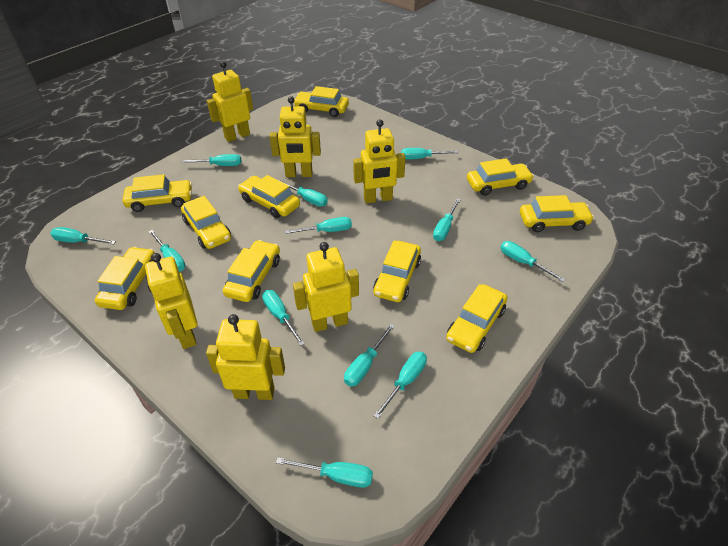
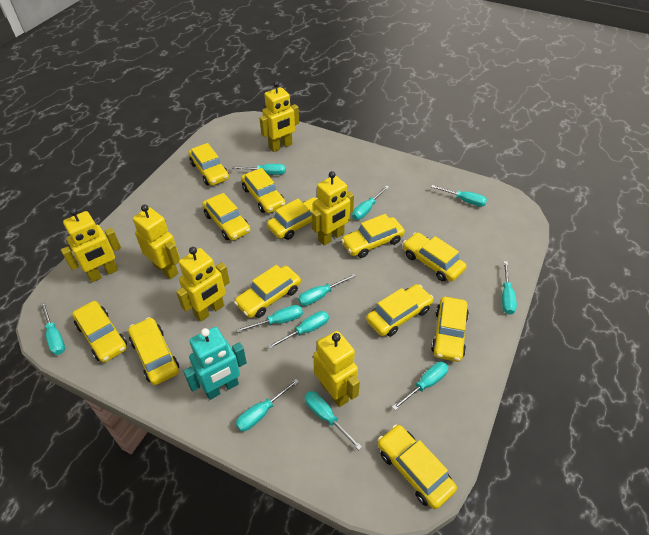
turquoise robot: 0 -> 1
turquoise screwdriver: 12 -> 11
yellow car: 10 -> 12

